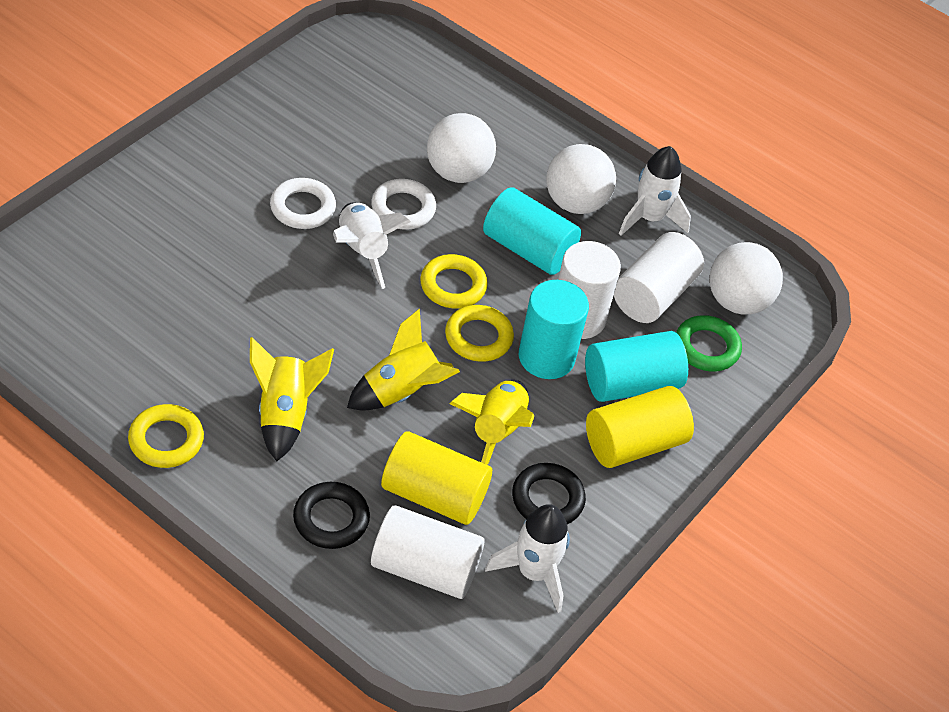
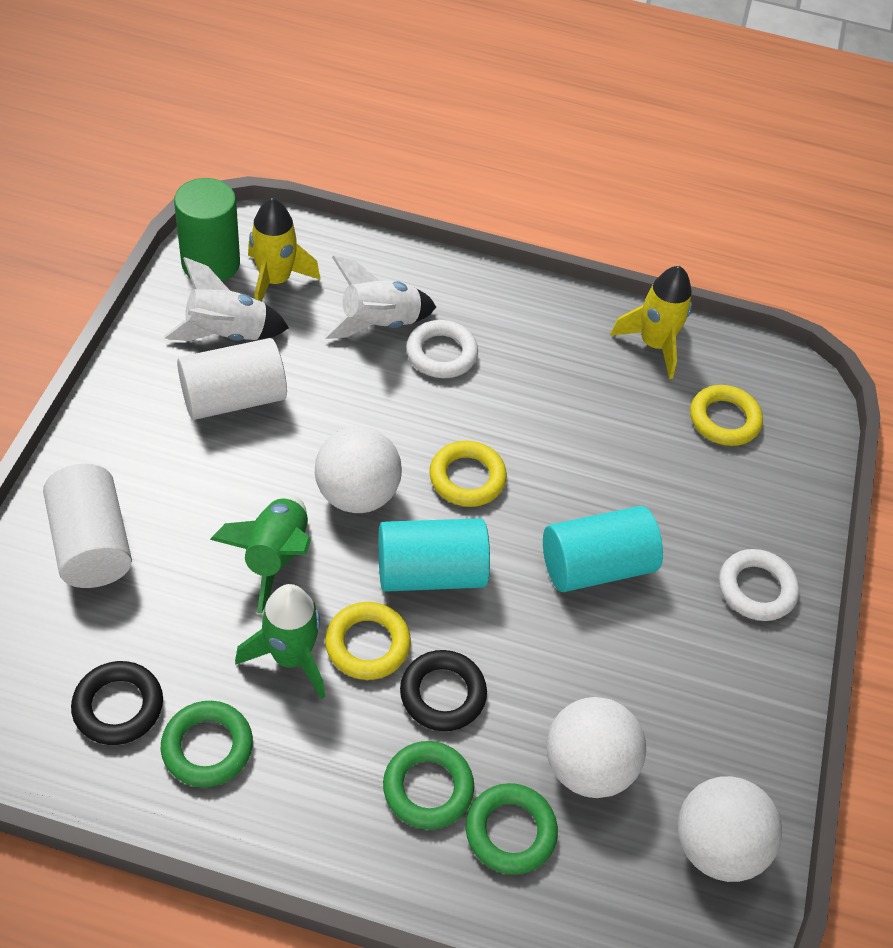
green cylinder: 0 -> 1
green ring: 1 -> 3
green rocket: 0 -> 2
turquoise cylinder: 3 -> 2
white cylinder: 3 -> 2
white rocket: 3 -> 2
yellow cylinder: 2 -> 0
yellow rocket: 3 -> 2

